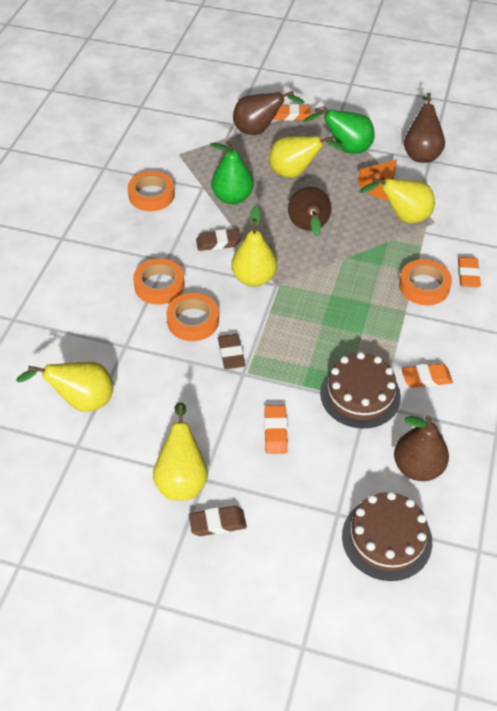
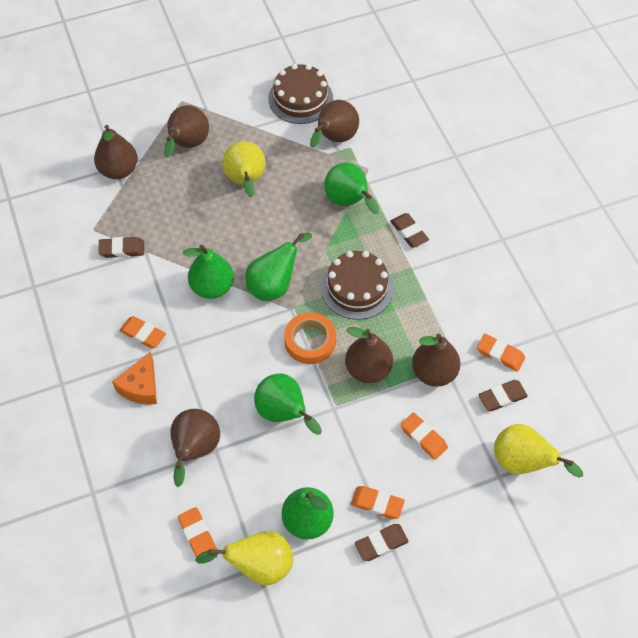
brown eraser: 3 -> 4
brown pear: 4 -> 6
green pear: 2 -> 5
orange eraser: 4 -> 5
orange tape: 4 -> 1
yellow pear: 5 -> 3

